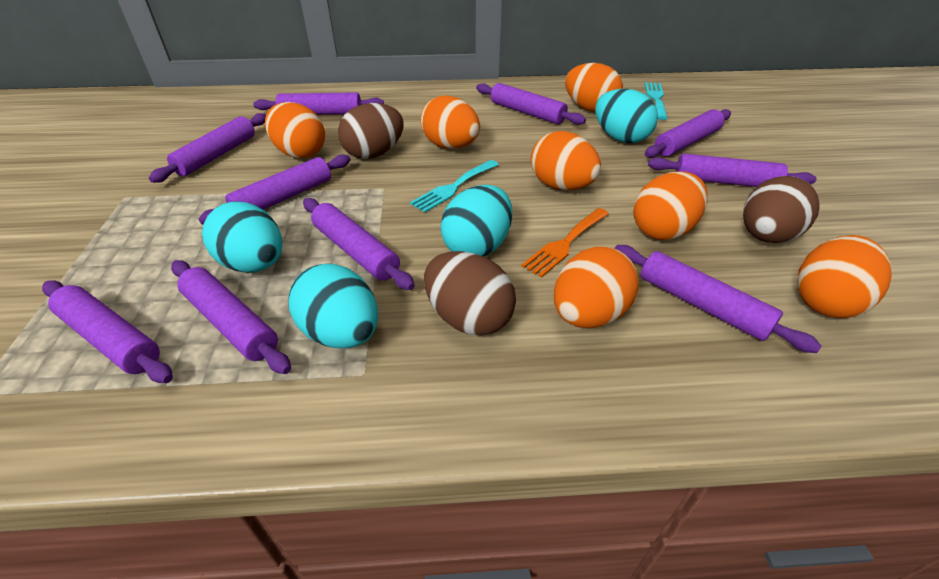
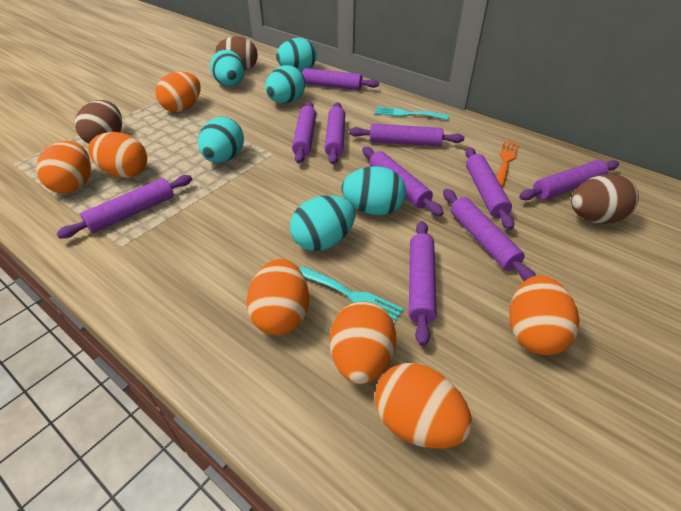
turquoise egg: 4 -> 6

